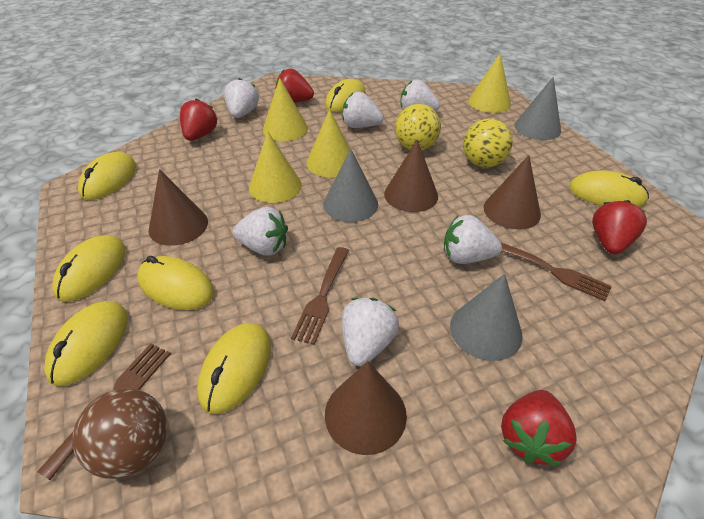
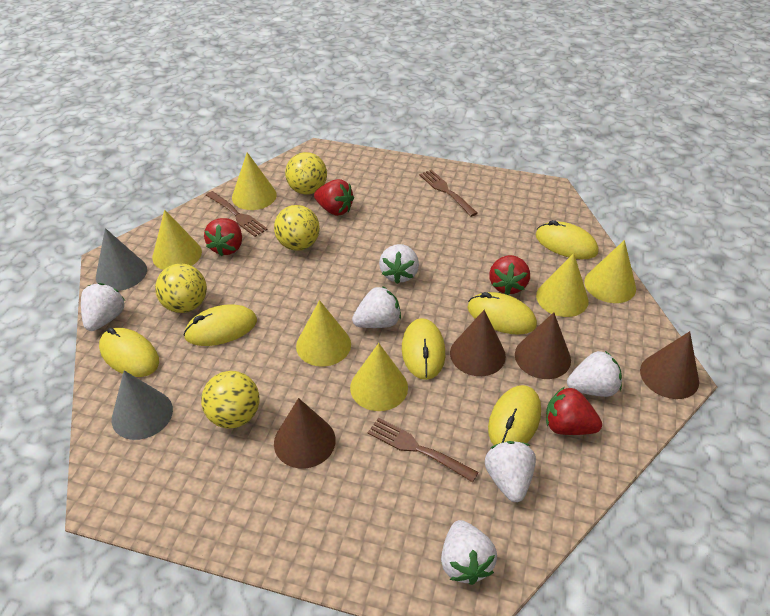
brown ball: 1 -> 0
grey cone: 3 -> 2
yellow ball: 2 -> 4
yellow cone: 4 -> 6
yellow mouse: 7 -> 6

